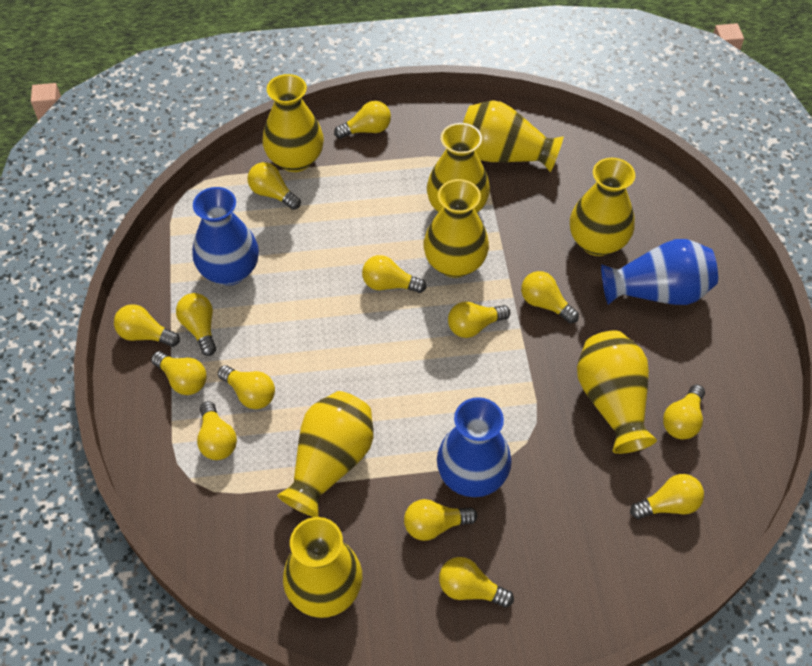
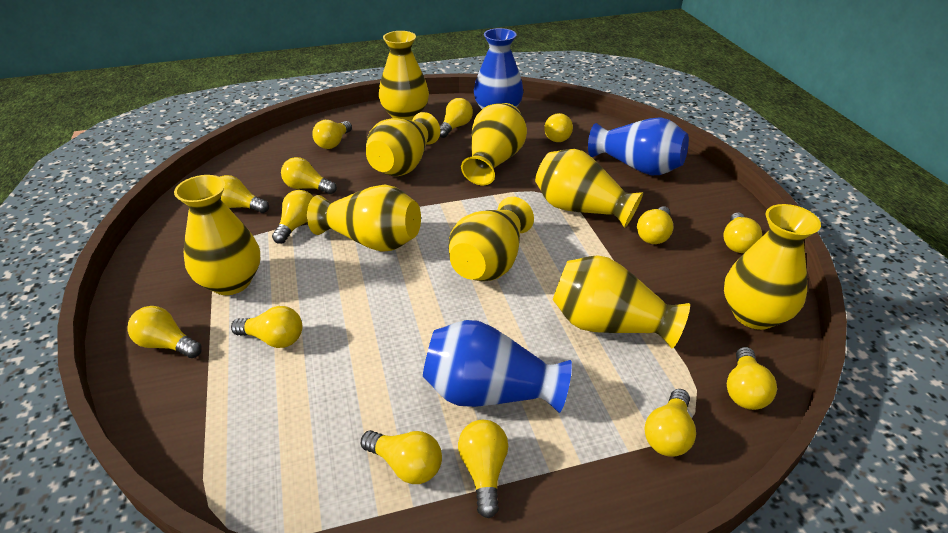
yellow vase: 8 -> 9

